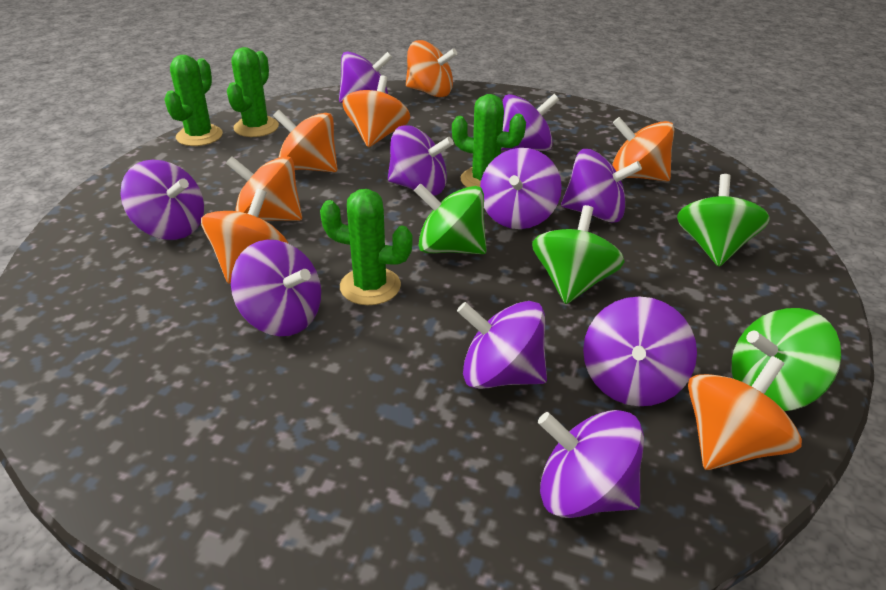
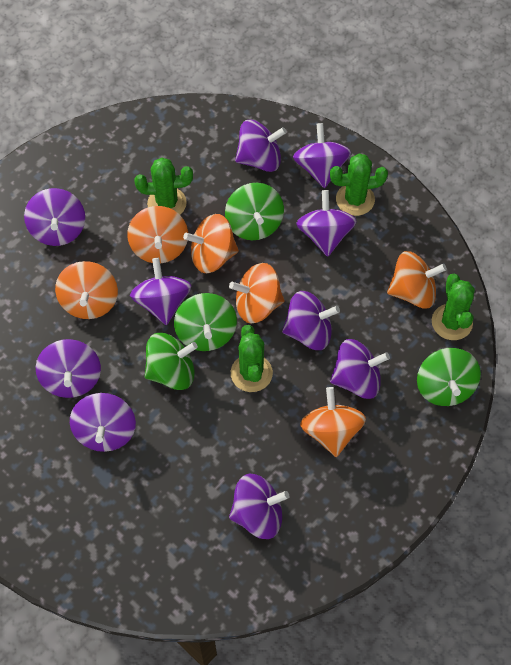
orange spinning top: 7 -> 6

